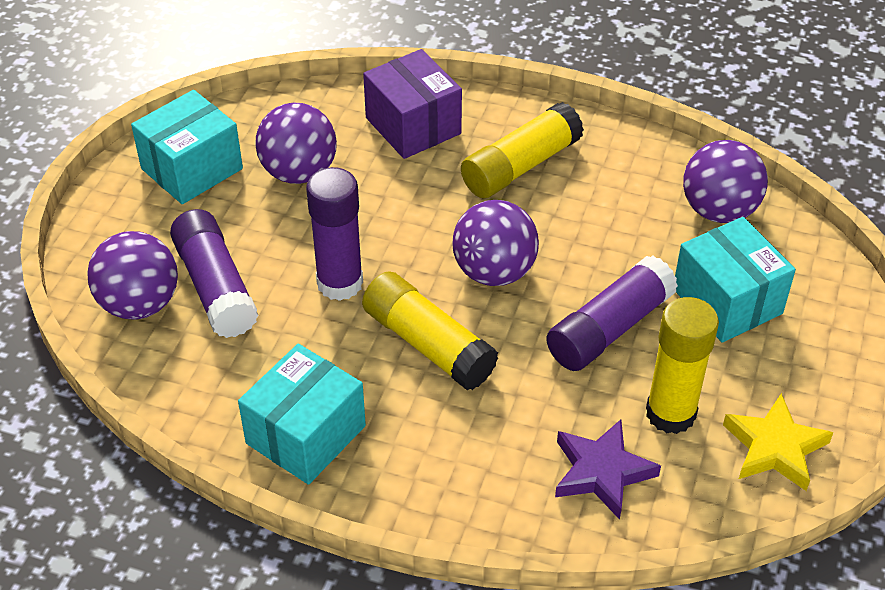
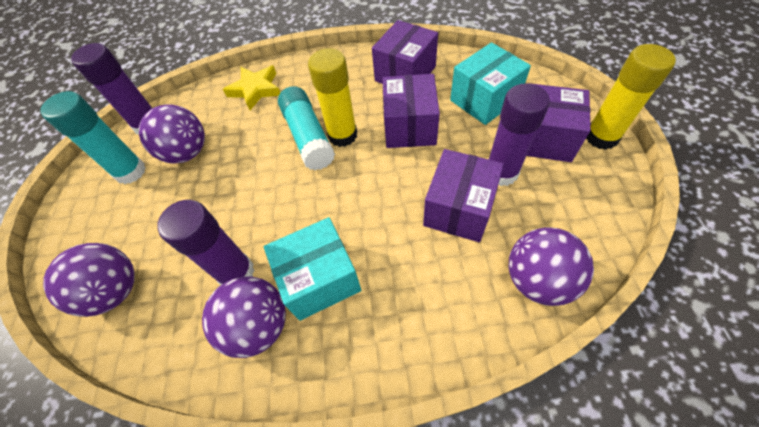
purple box: 1 -> 4
purple star: 1 -> 0
turquoise box: 3 -> 2
turquoise glue stick: 0 -> 2
yellow glue stick: 3 -> 2

